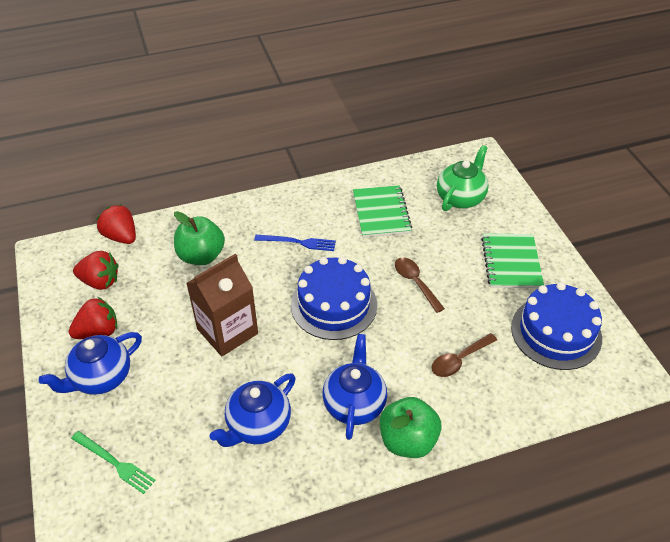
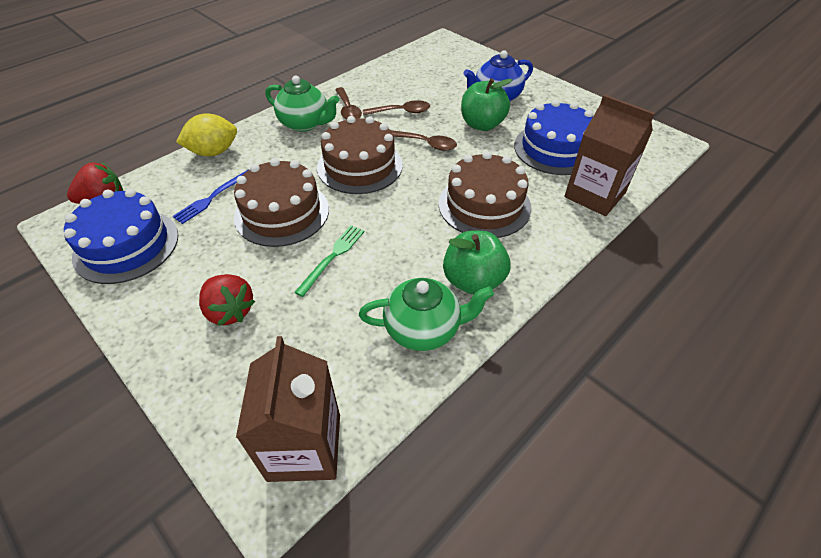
blue teapot: 3 -> 1
brown cake: 0 -> 3
brown carton: 1 -> 2
brown spoon: 2 -> 3
green notebook: 2 -> 0
green teapot: 1 -> 2
red strawberry: 3 -> 2
yellow lemon: 0 -> 1

